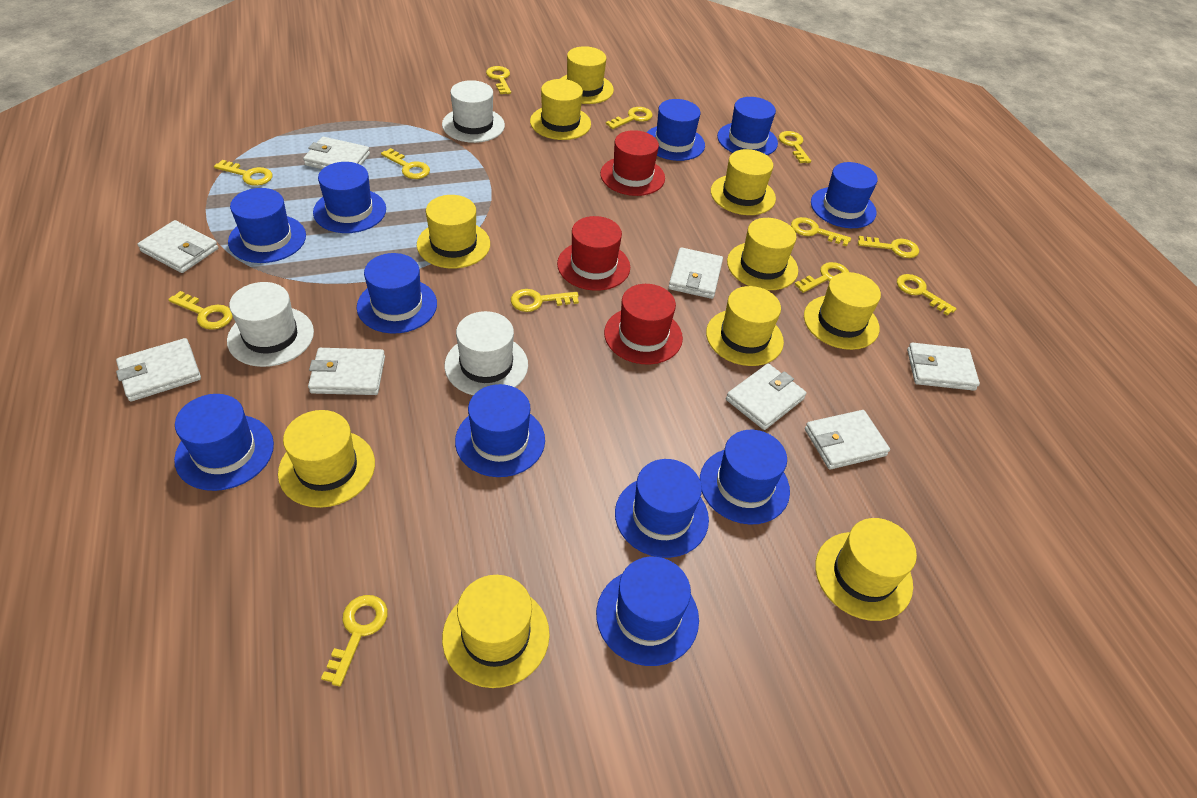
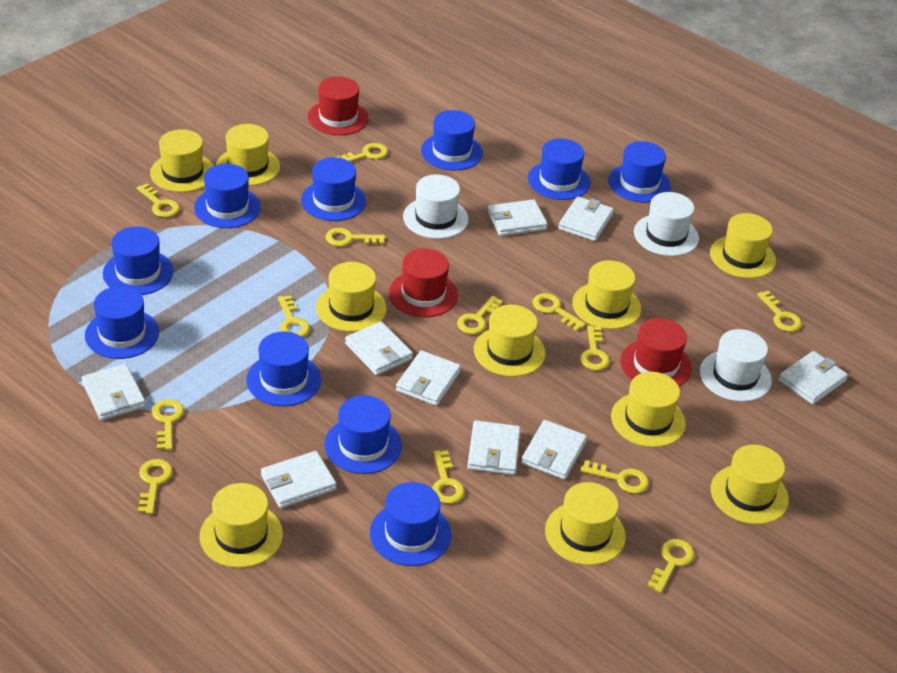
blue hat: 11 -> 10
white wallet: 8 -> 9
yellow key: 12 -> 13

